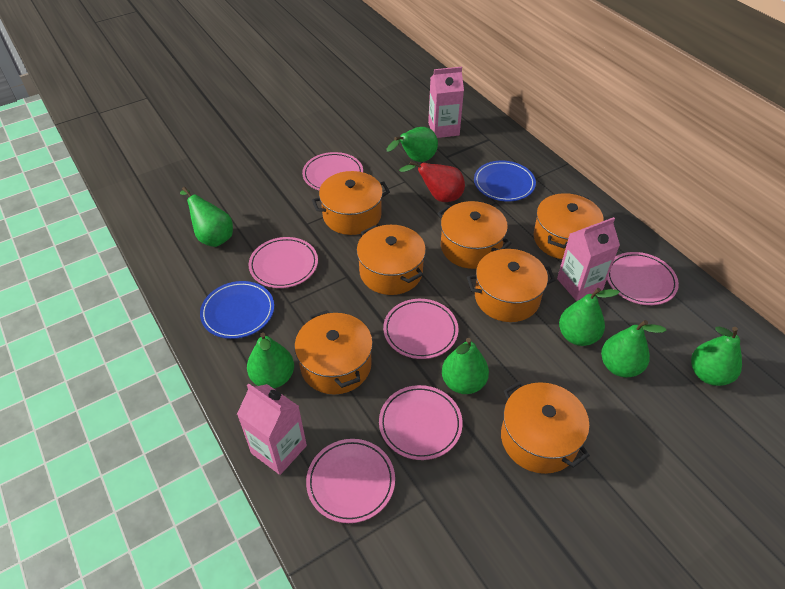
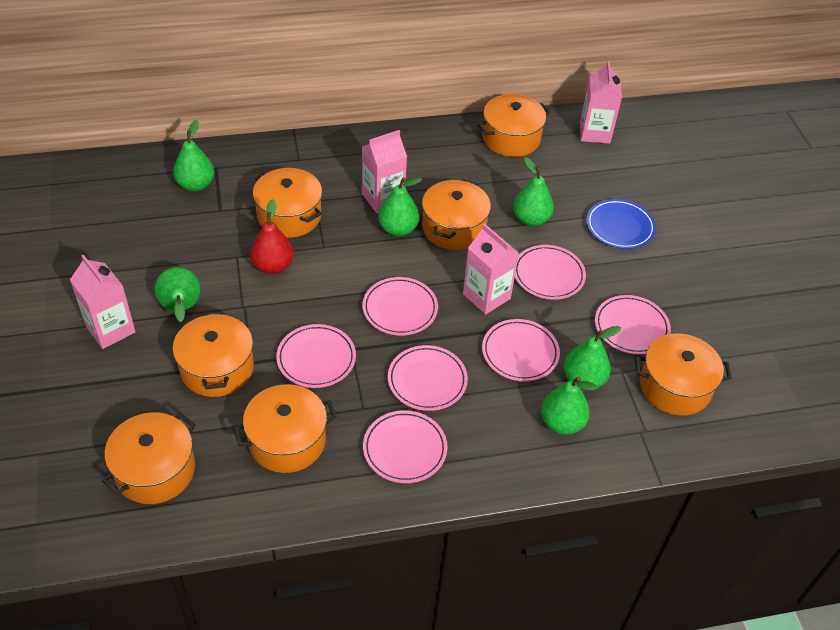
blue plate: 2 -> 1
green pear: 7 -> 6
pink carton: 3 -> 4
pink plate: 6 -> 7

